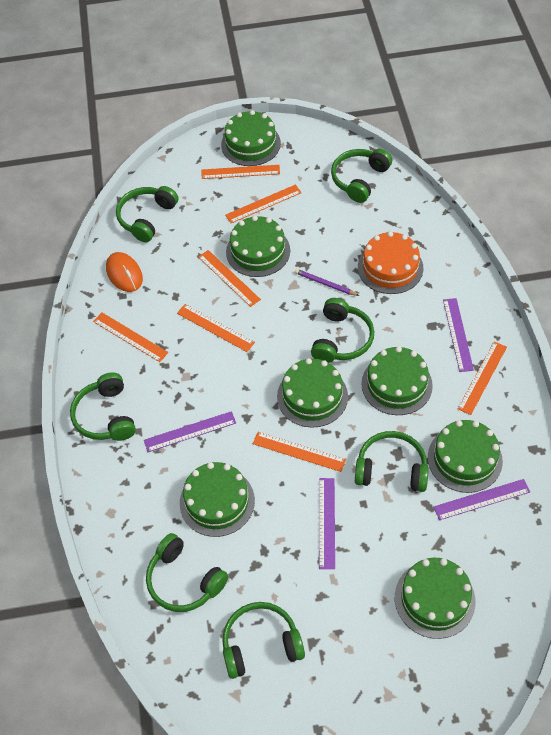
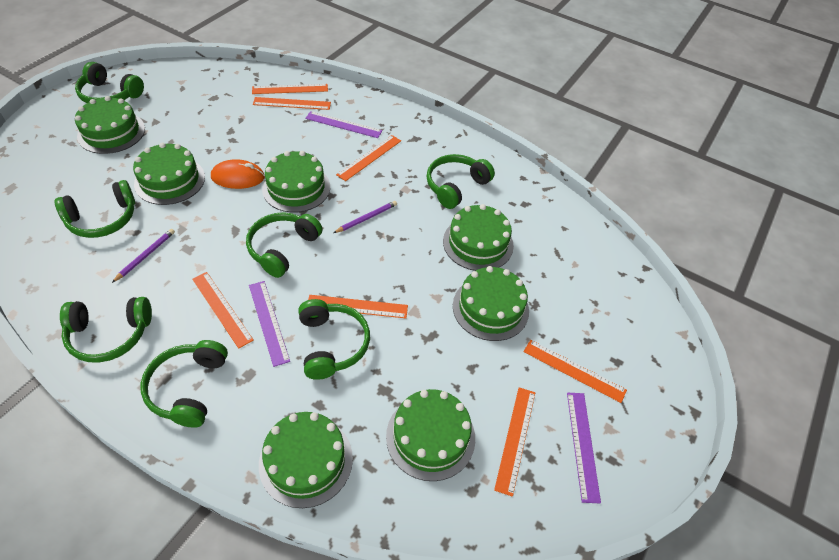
orange cake: 1 -> 0
purple pencil: 1 -> 2
purple ruler: 4 -> 3

